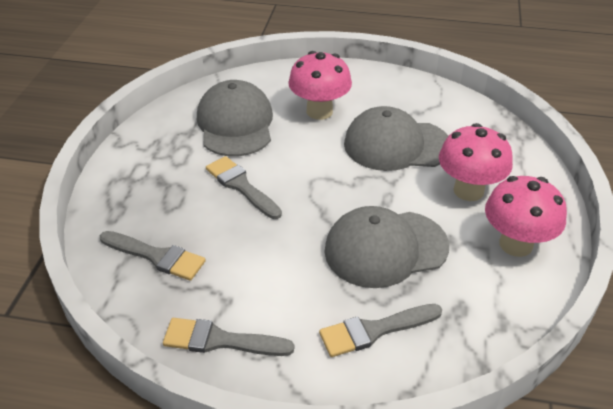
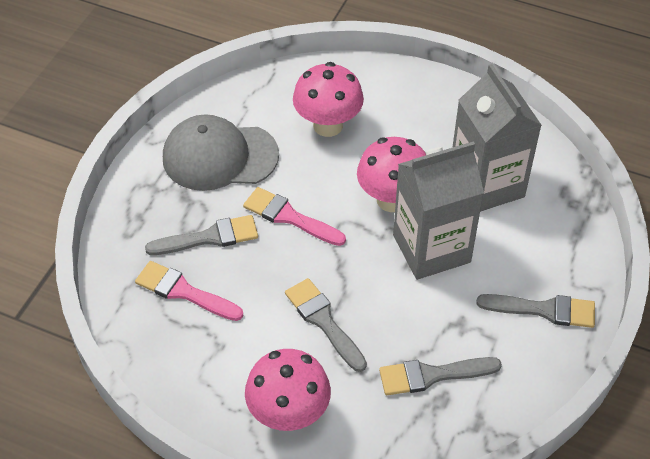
grey cap: 3 -> 1
grey carton: 0 -> 2
pink brush: 0 -> 2

